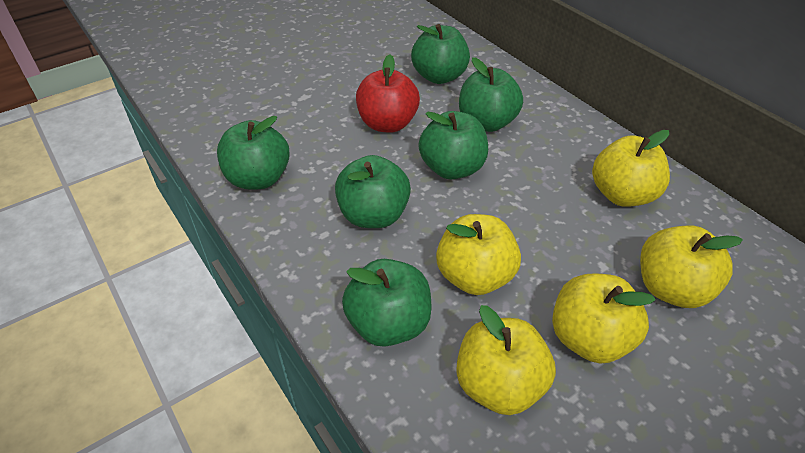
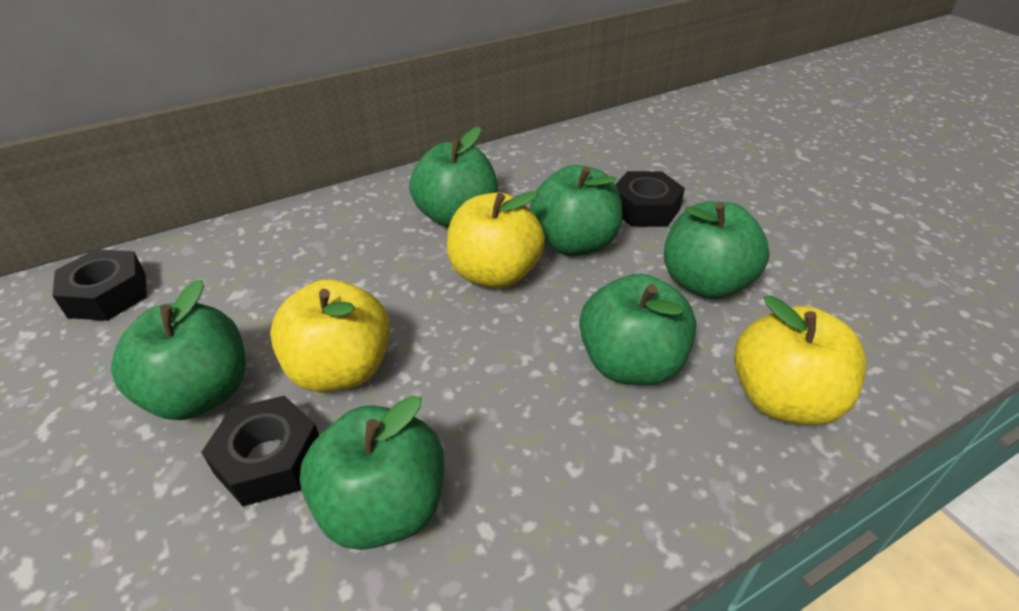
black nut: 0 -> 3
red apple: 1 -> 0
yellow apple: 5 -> 3

